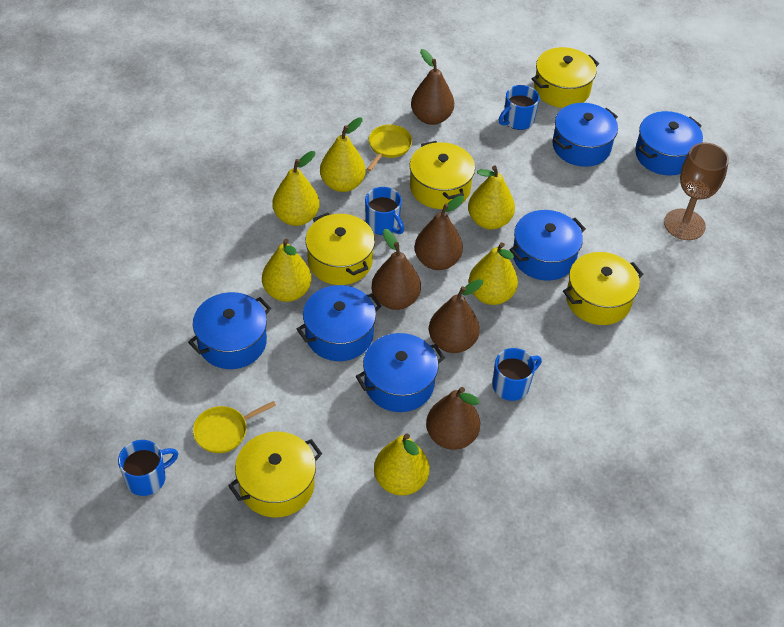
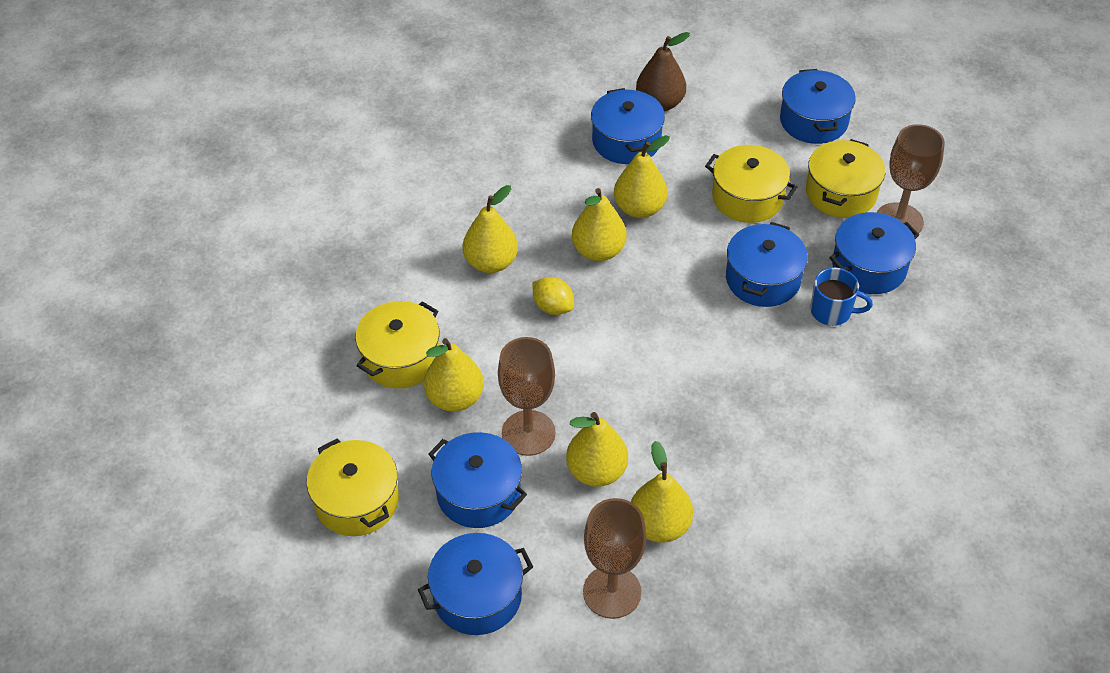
blue mug: 4 -> 1
brown goblet: 1 -> 3
brown pear: 5 -> 1
yellow lemon: 0 -> 1
yellow pan: 2 -> 0
yellow pot: 5 -> 4

